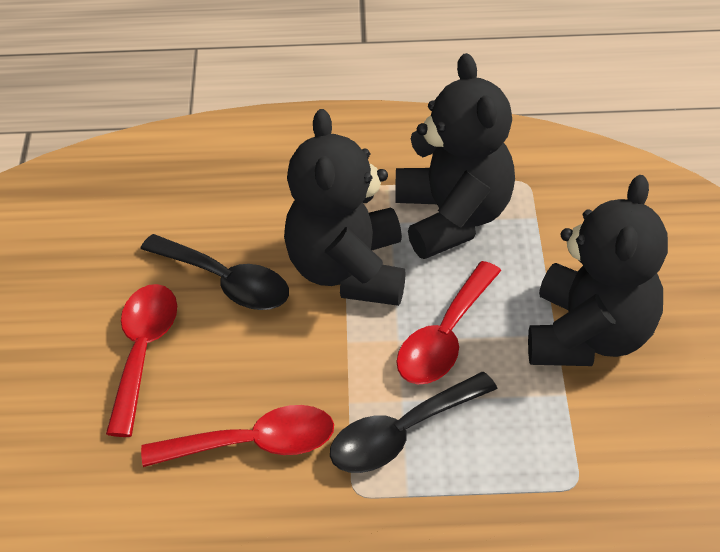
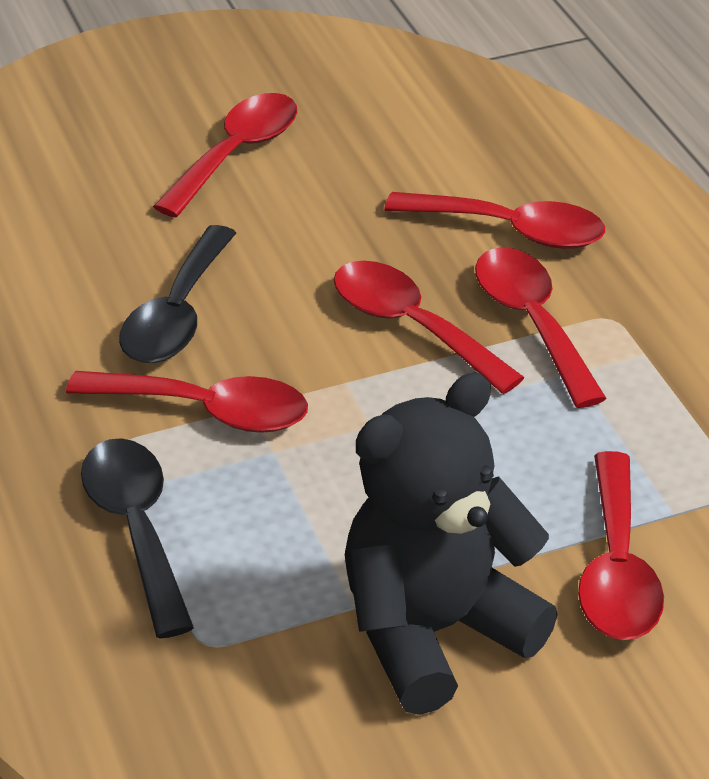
black teddy bear: 3 -> 1
red spoon: 3 -> 6

